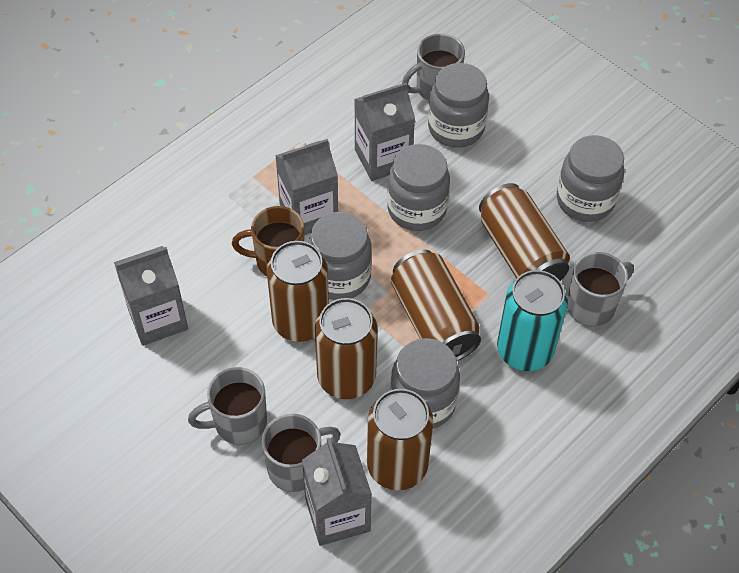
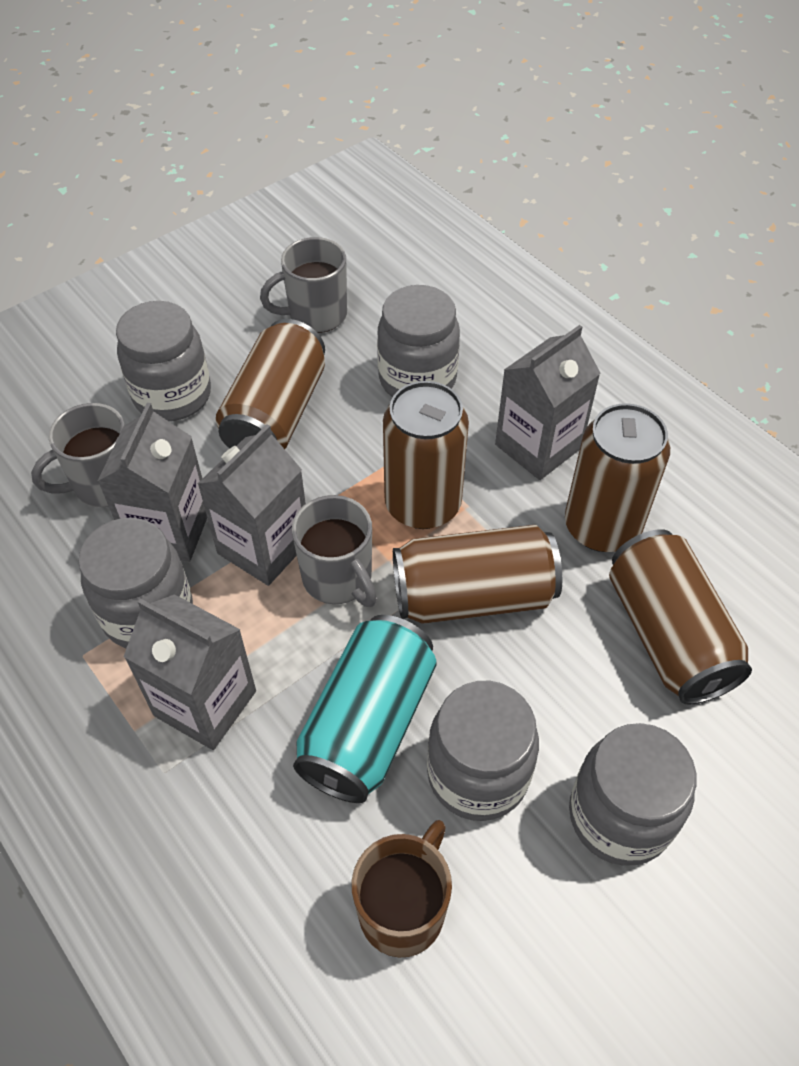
grey mug: 4 -> 3

